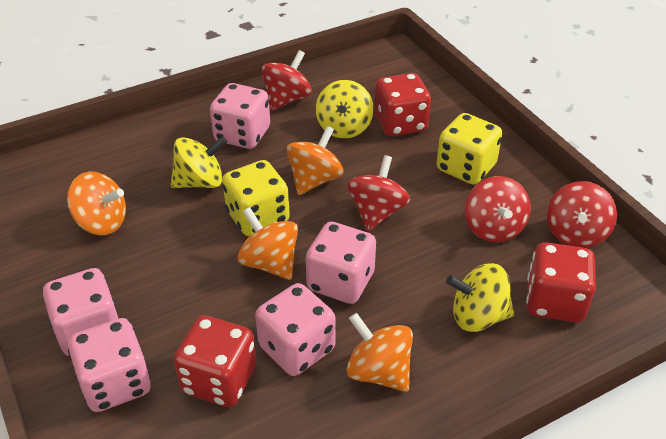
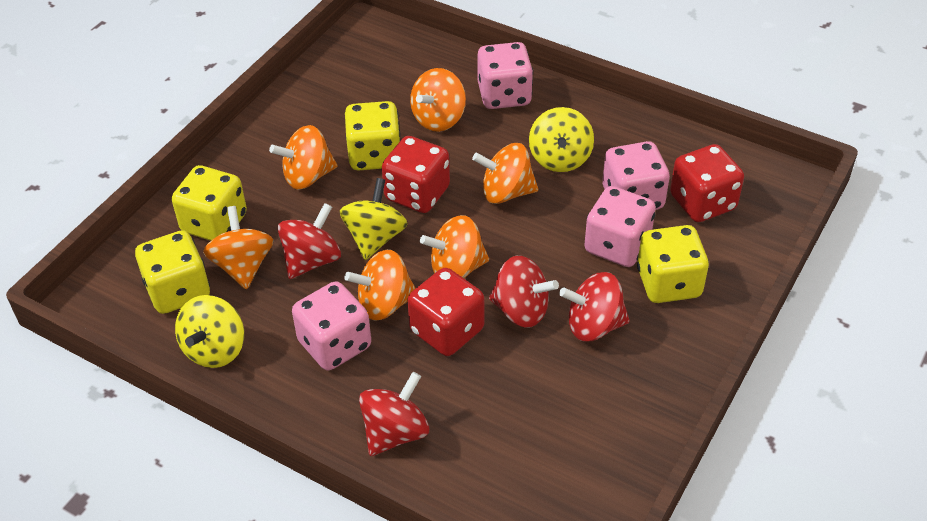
orange spinning top: 4 -> 6
pink dice: 5 -> 4
yellow dice: 2 -> 4

